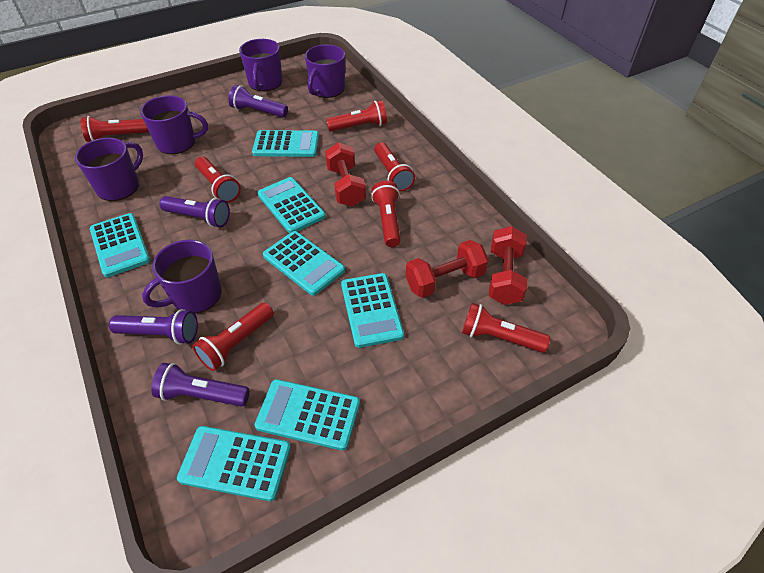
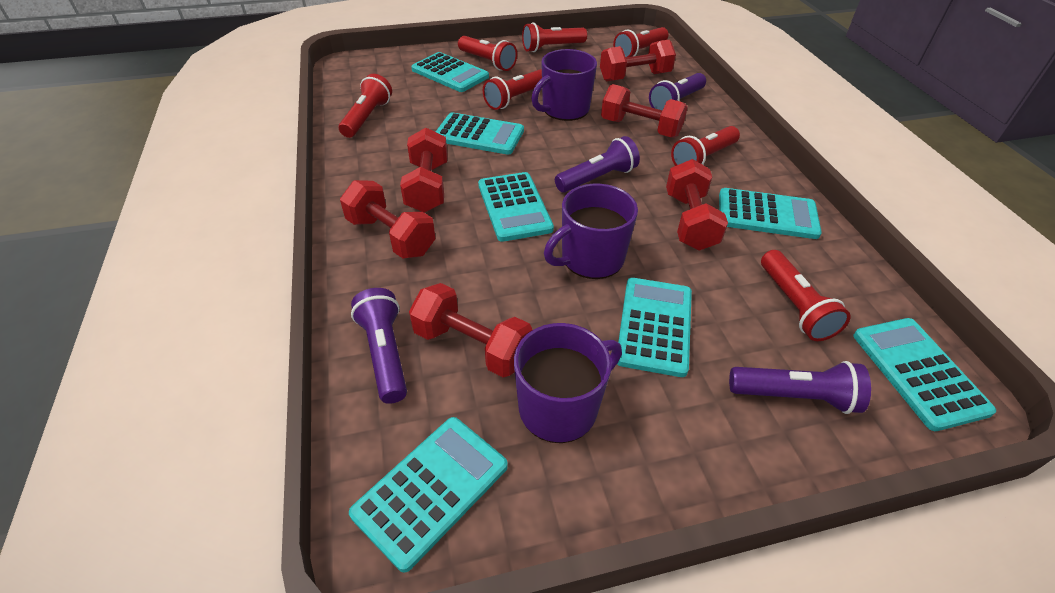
purple mug: 5 -> 3
red dumbbell: 3 -> 6

